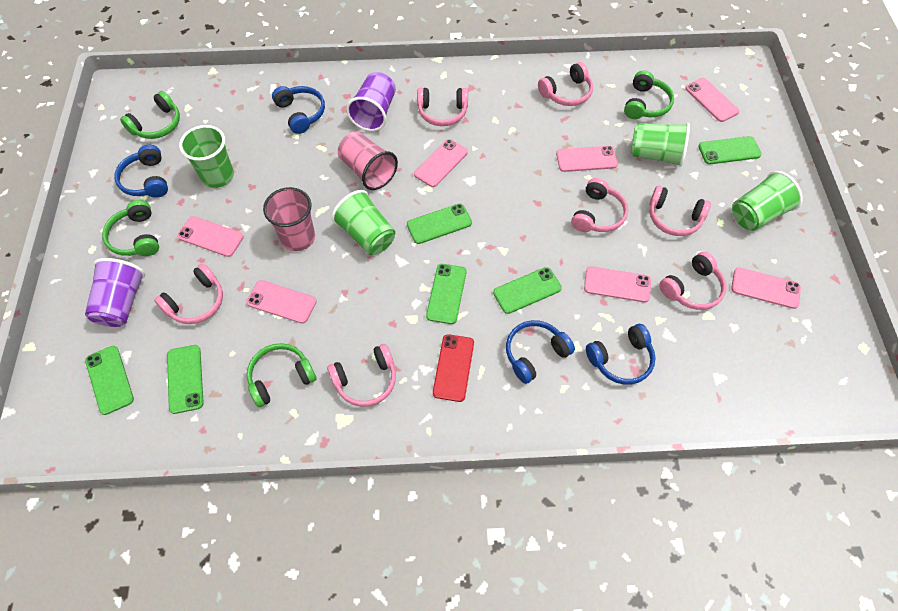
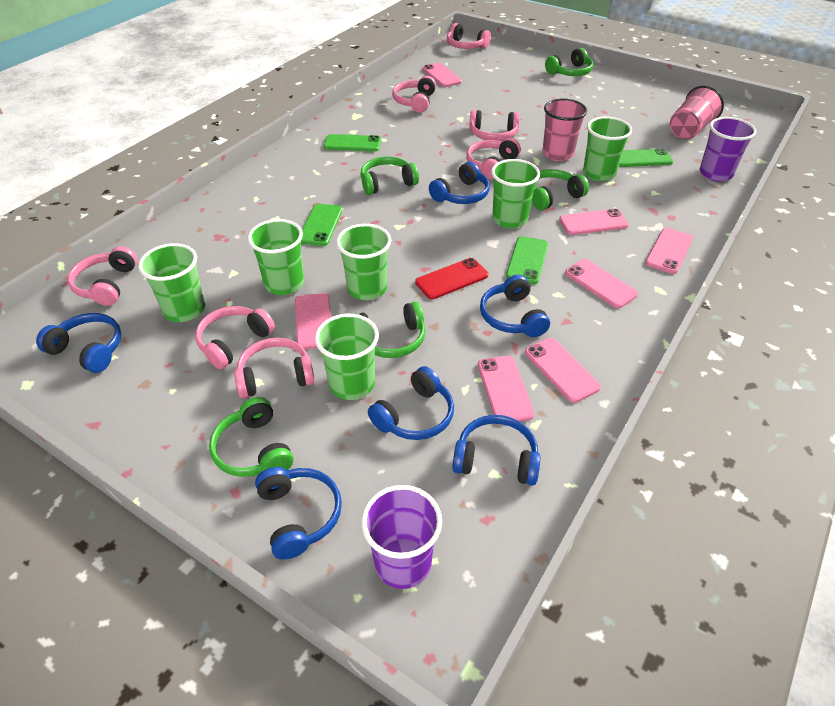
blue headphones: 4 -> 6
green cup: 4 -> 6
green headphones: 4 -> 5
green phone: 6 -> 4

